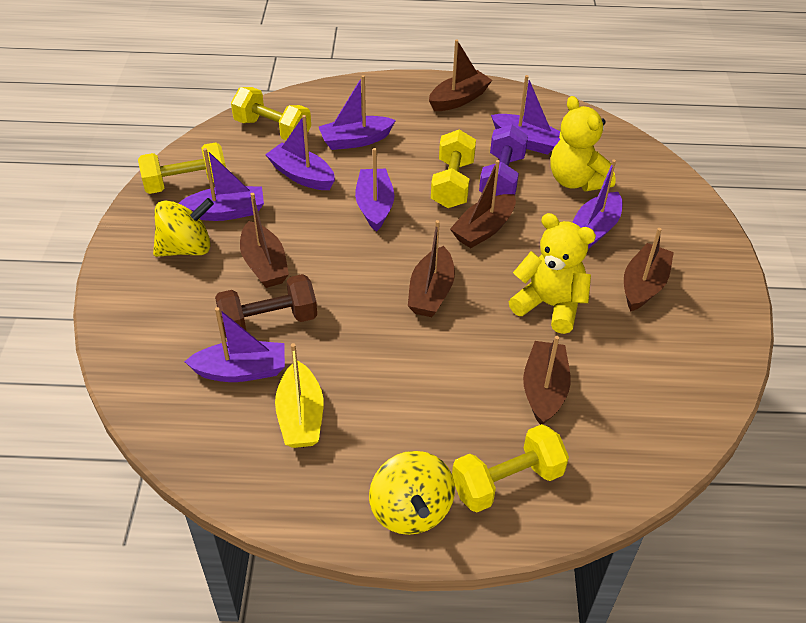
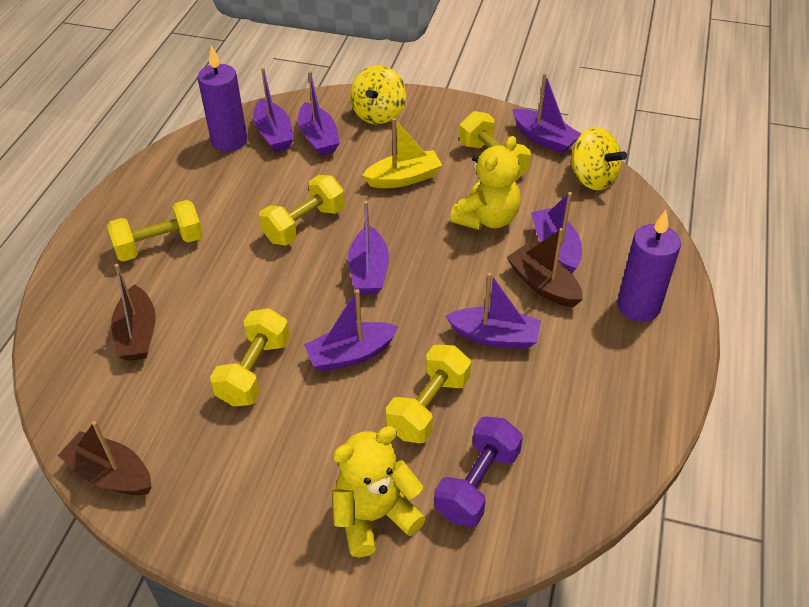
brown boat: 6 -> 3
brown dumbbell: 1 -> 0
purple candle: 0 -> 2
yellow dumbbell: 4 -> 5

